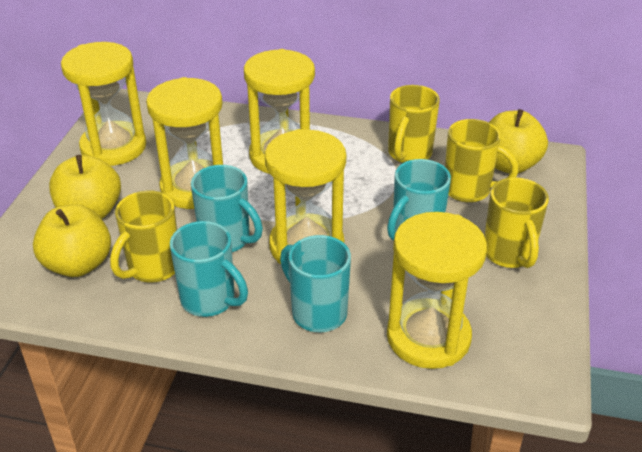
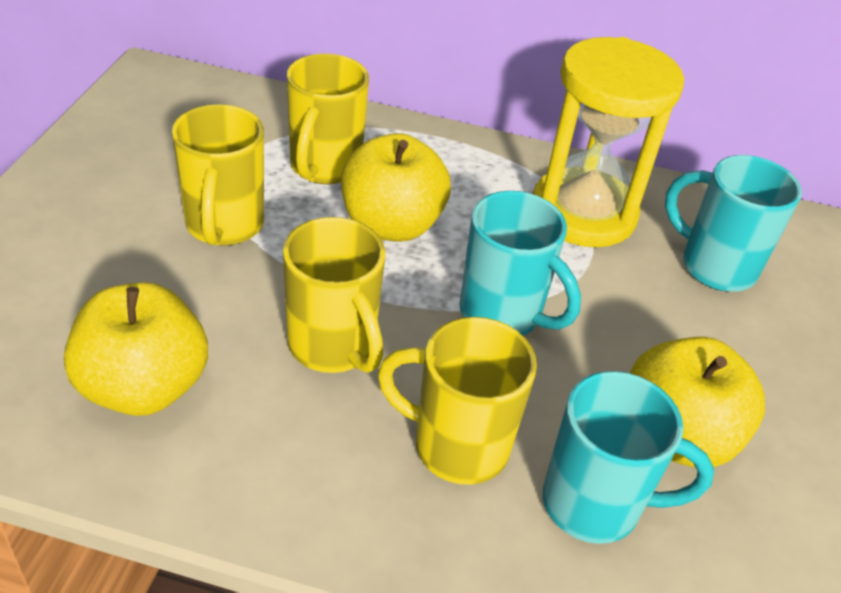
turquoise mug: 4 -> 3
yellow hourglass: 5 -> 1

